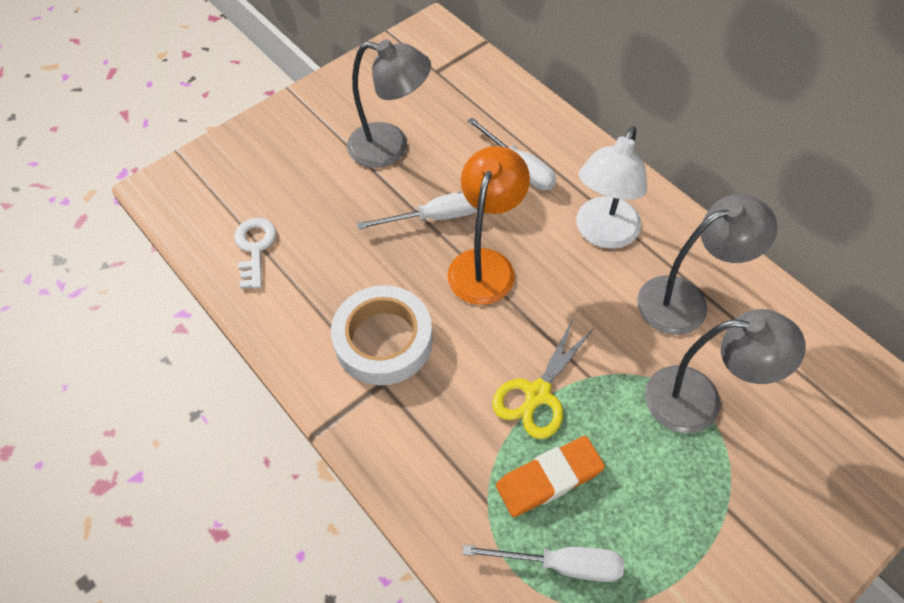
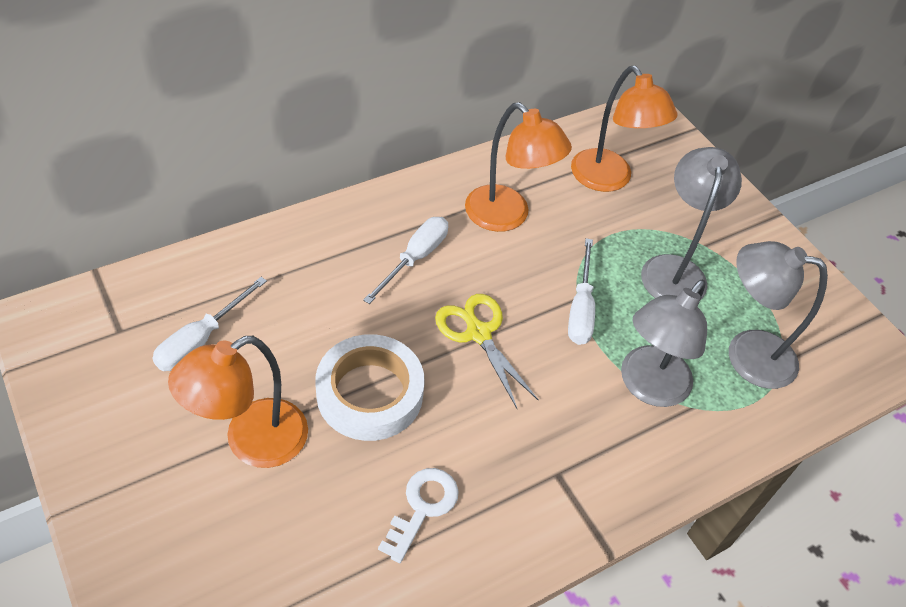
orange eraser: 1 -> 0
orange lamp: 1 -> 3
white lamp: 1 -> 0

